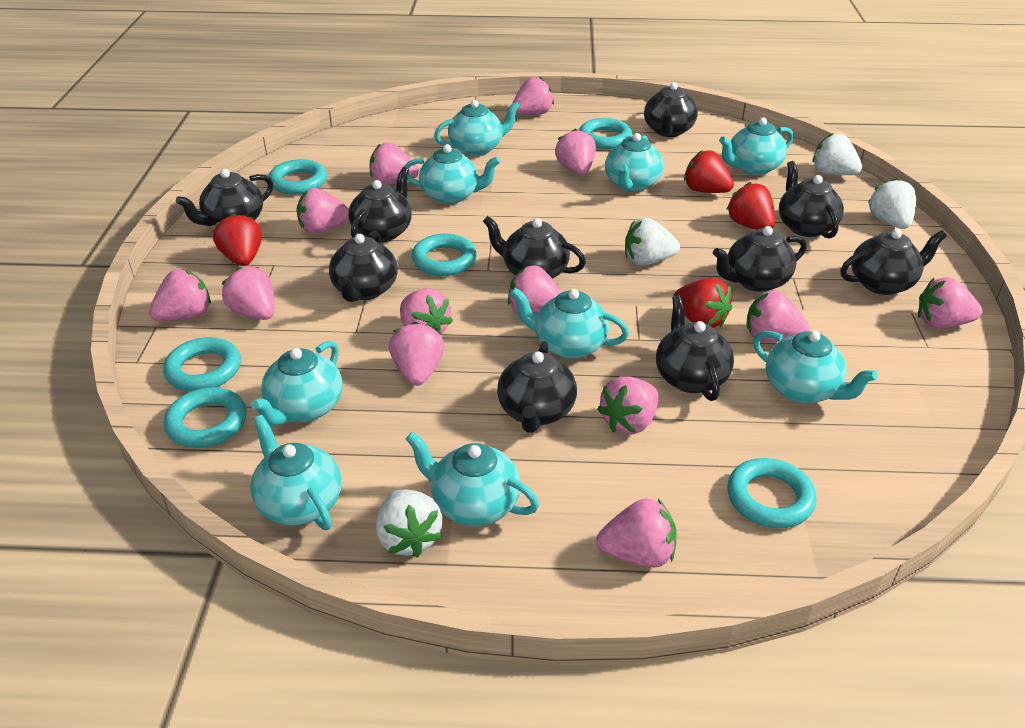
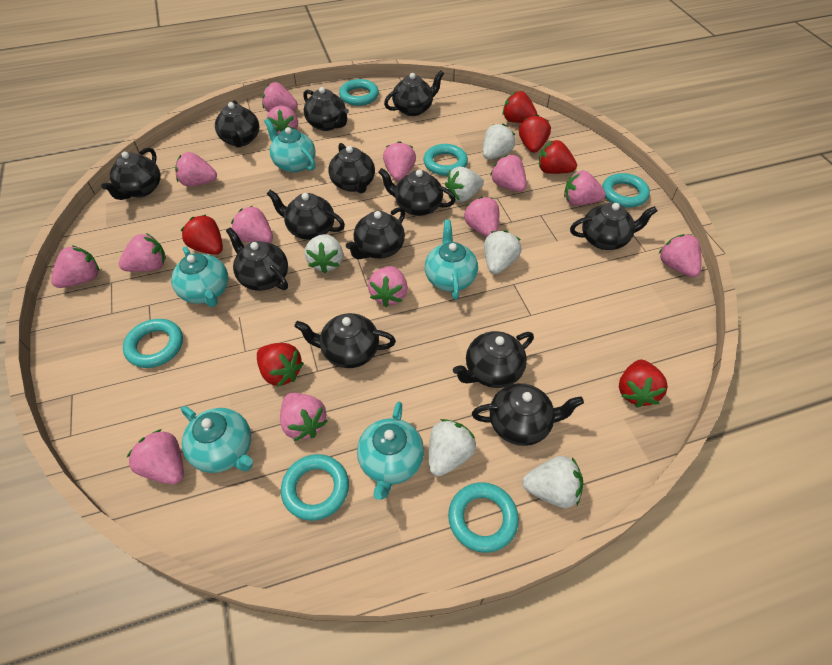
black teapot: 10 -> 13
pink strawberry: 13 -> 14
red strawberry: 4 -> 6
turquoise teapot: 9 -> 5
white strawberry: 4 -> 6

